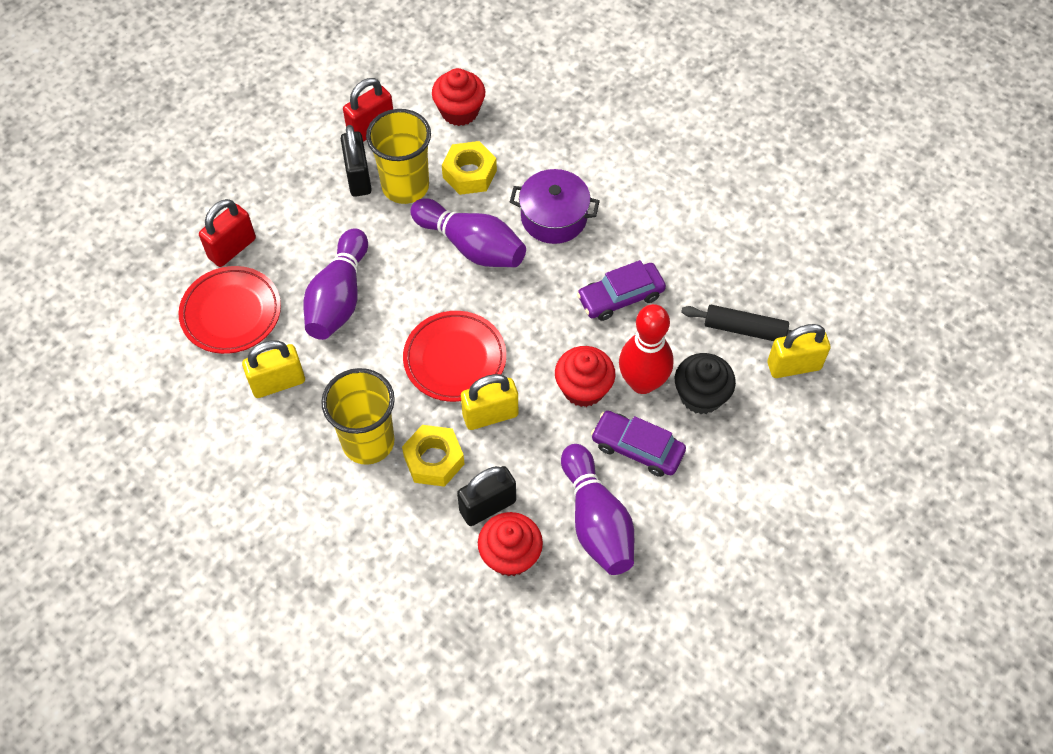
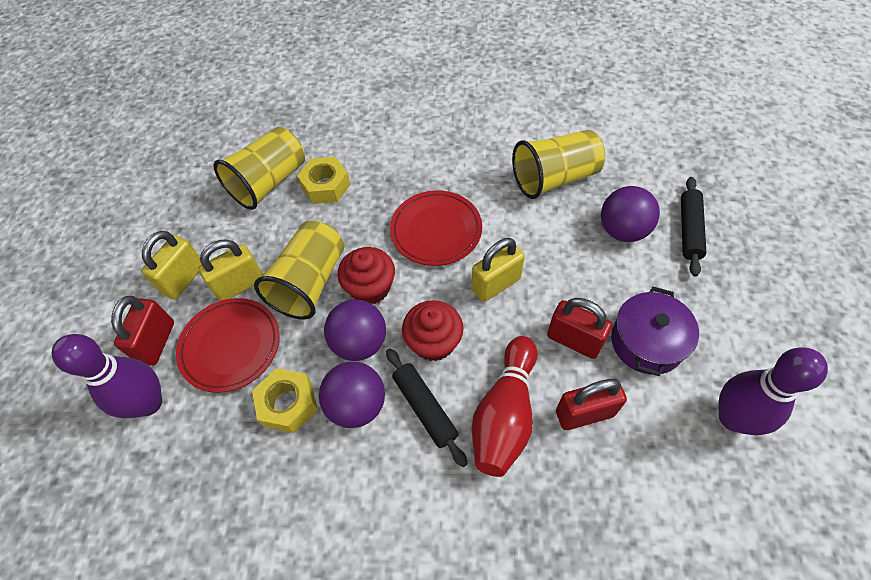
black cupcake: 1 -> 0
black padlock: 2 -> 0
black rolling pin: 1 -> 2
purple ball: 0 -> 3
purple bowling pin: 3 -> 2
purple car: 2 -> 0
red cupcake: 3 -> 2
red padlock: 2 -> 3
yellow cup: 2 -> 3

